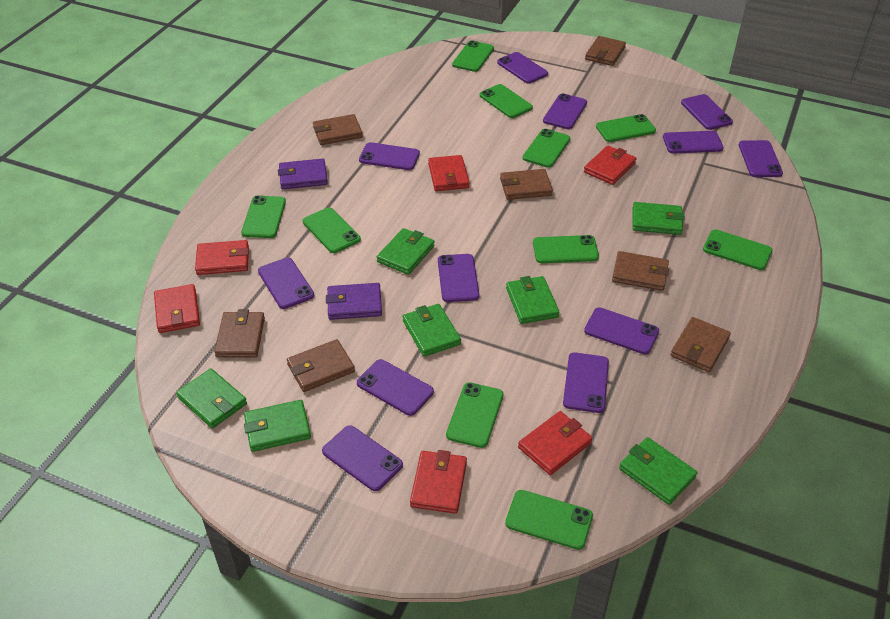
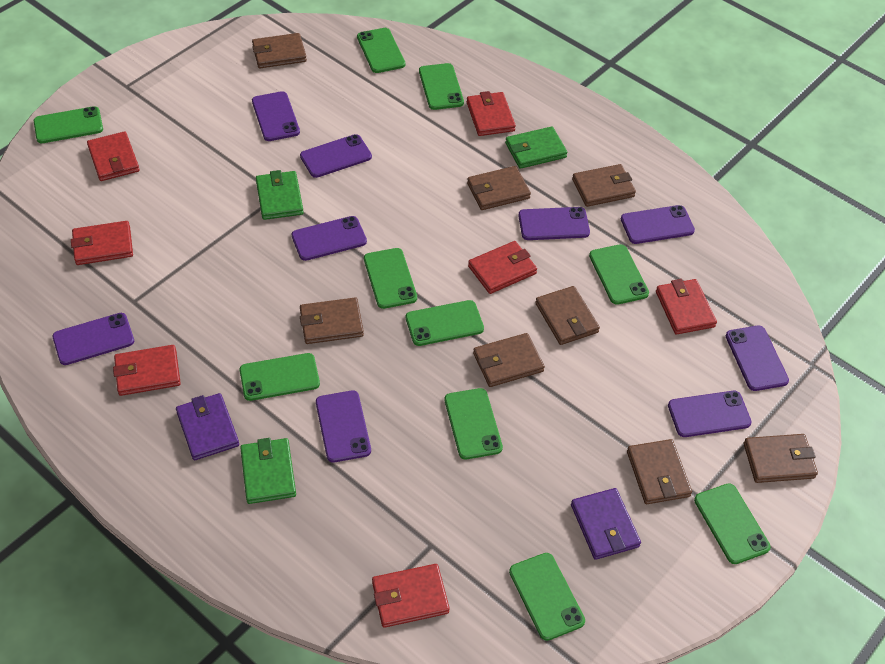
brown wallet: 7 -> 8
green wallet: 7 -> 3
purple phone: 12 -> 9
red wallet: 6 -> 7

